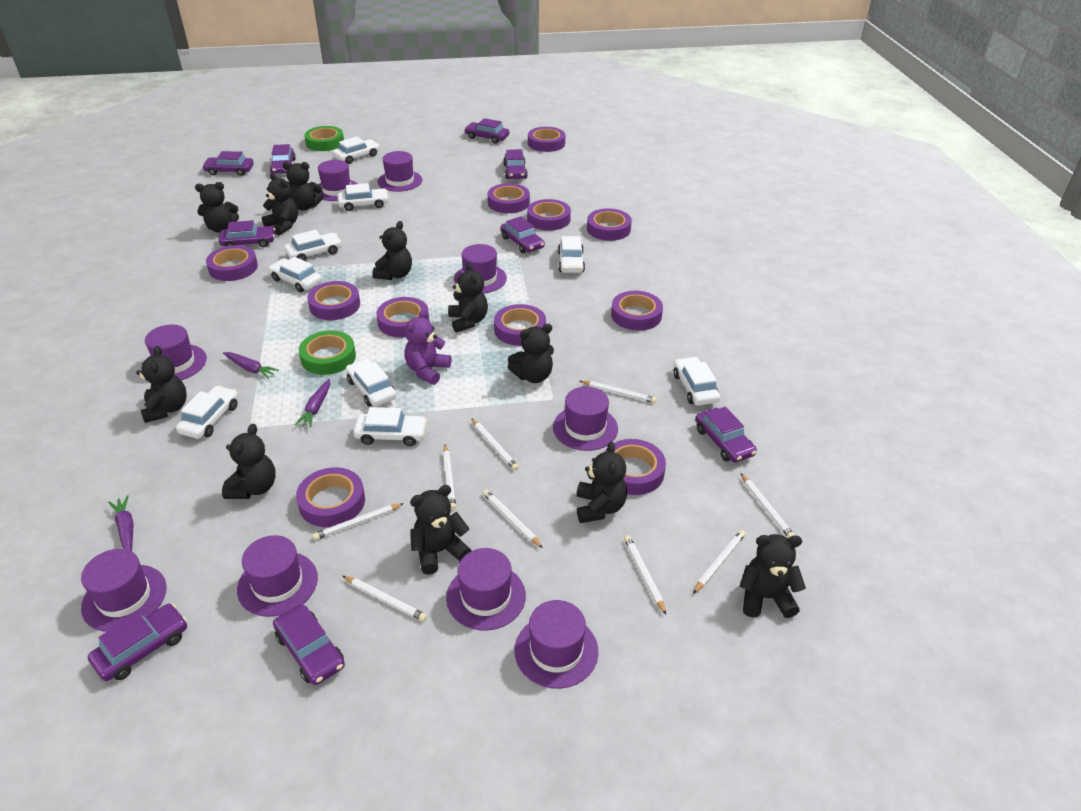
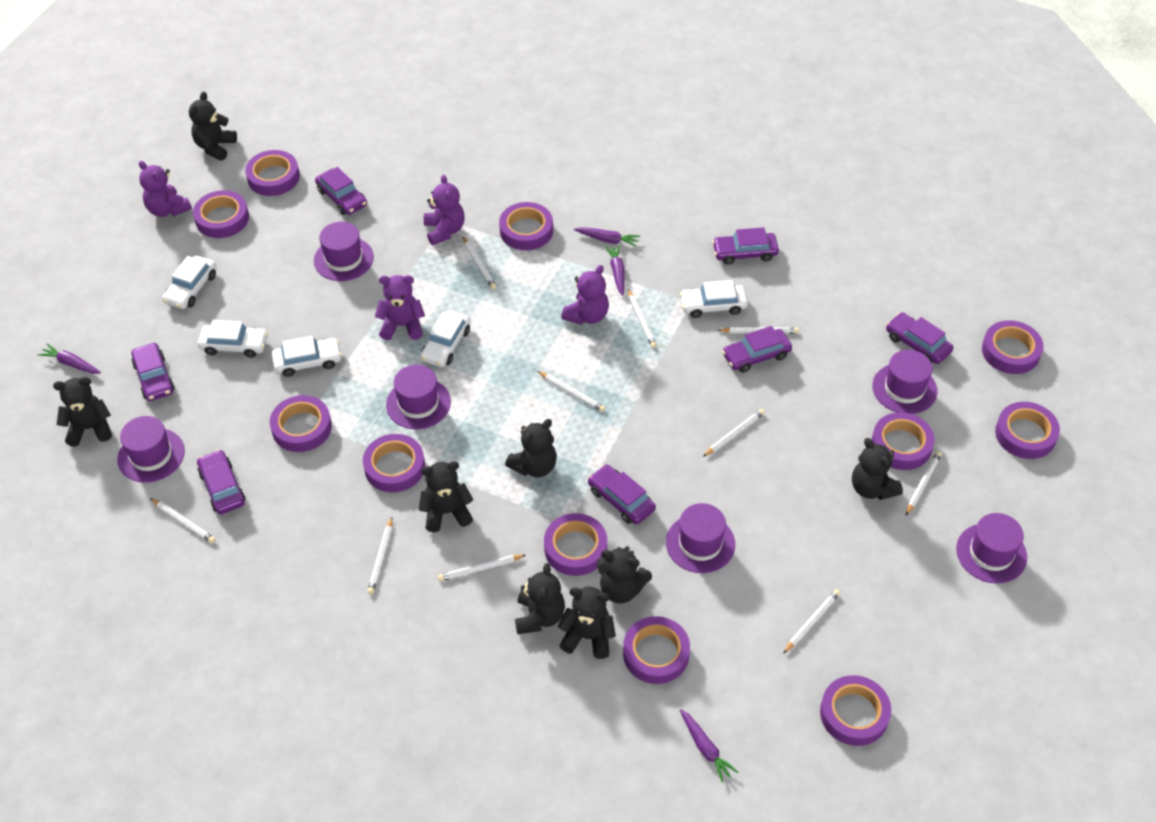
black teddy bear: 11 -> 8
green tape: 2 -> 0
purple car: 9 -> 7
purple carrot: 3 -> 4
purple hat: 9 -> 6
purple teddy bear: 1 -> 4
white car: 9 -> 5
white pencil: 9 -> 10

